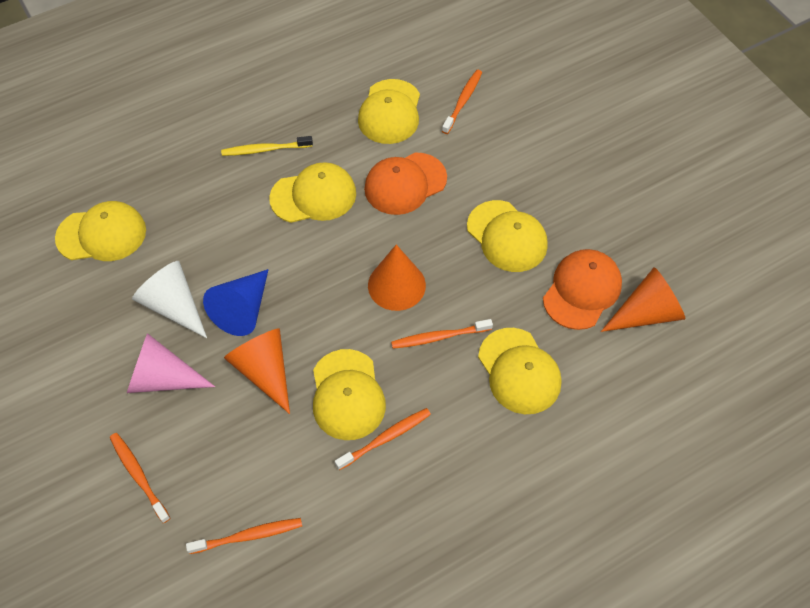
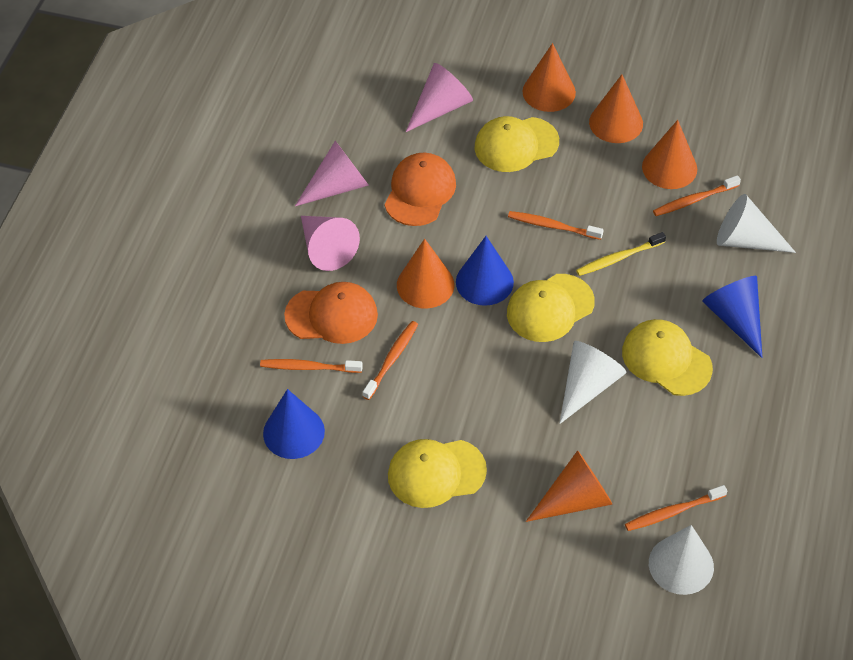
blue cone: 1 -> 3
orange cone: 3 -> 5
pink cone: 1 -> 3
white cone: 1 -> 3
yellow cap: 6 -> 4

